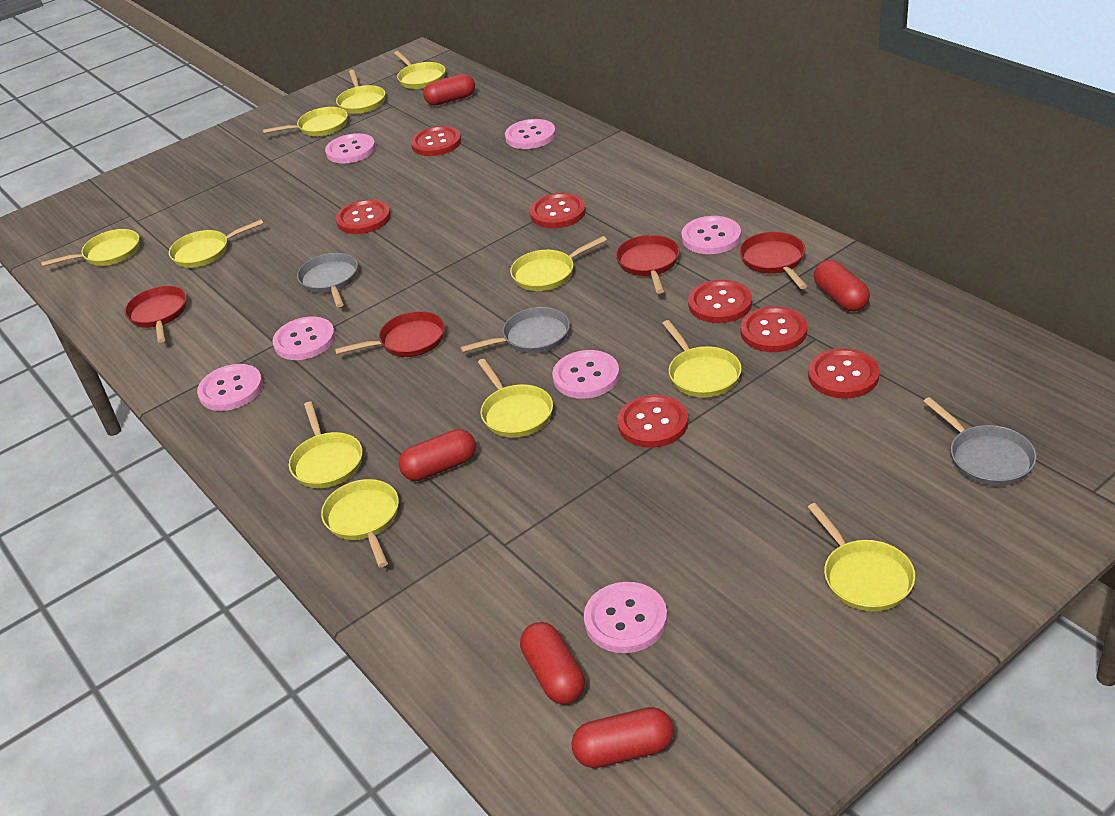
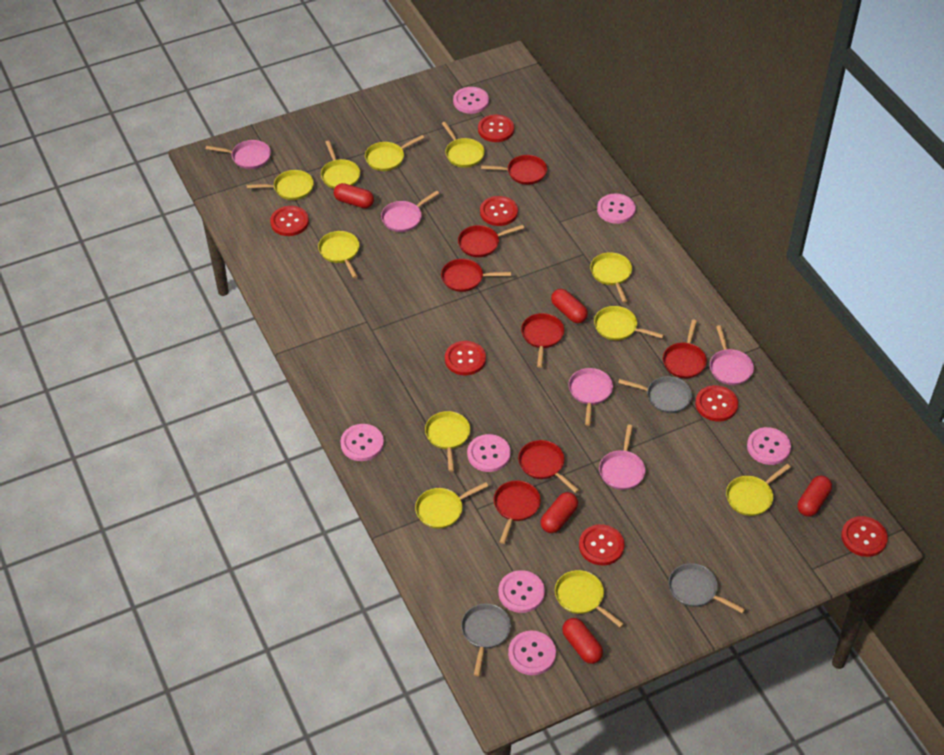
pink pan: 0 -> 5
red pan: 4 -> 7

